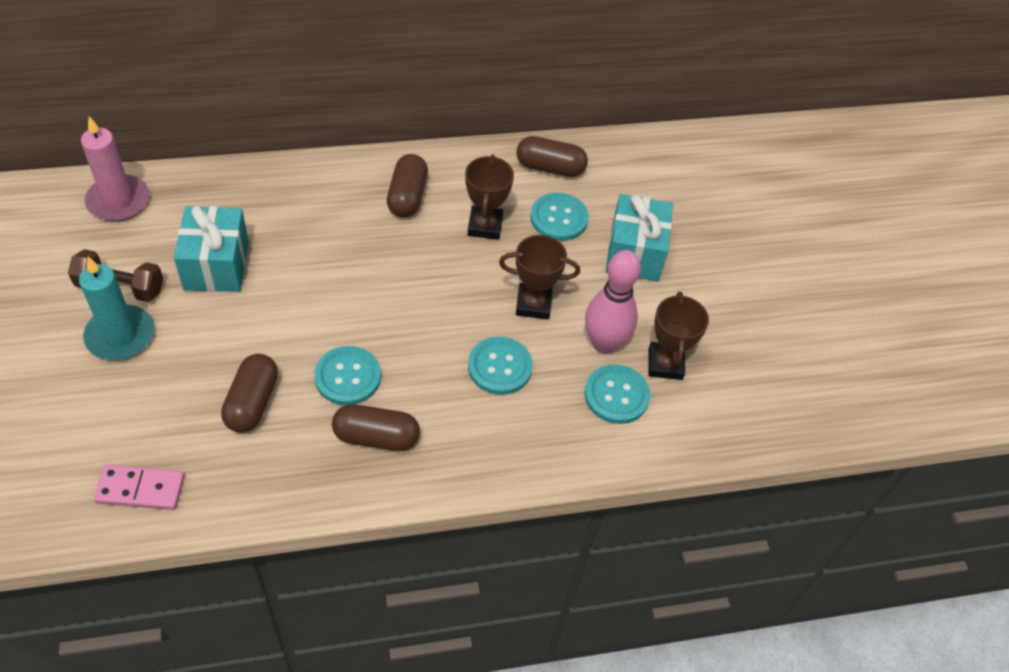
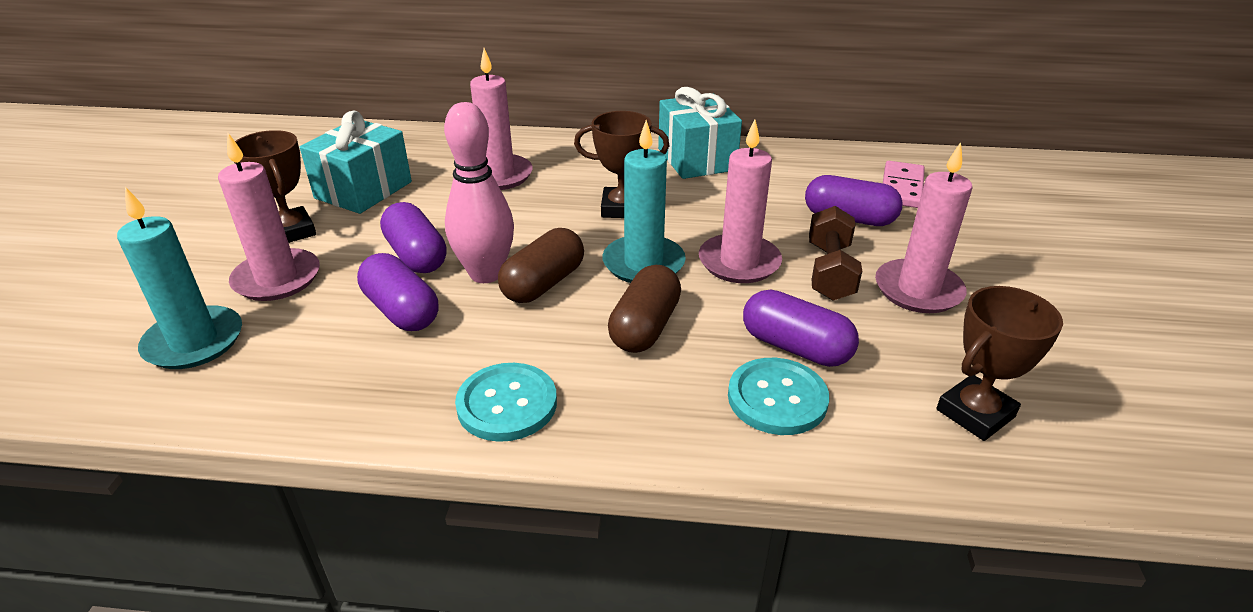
brown capsule: 4 -> 2
pink candle: 1 -> 4
purple capsule: 0 -> 4
turquoise button: 4 -> 2
turquoise candle: 1 -> 2

